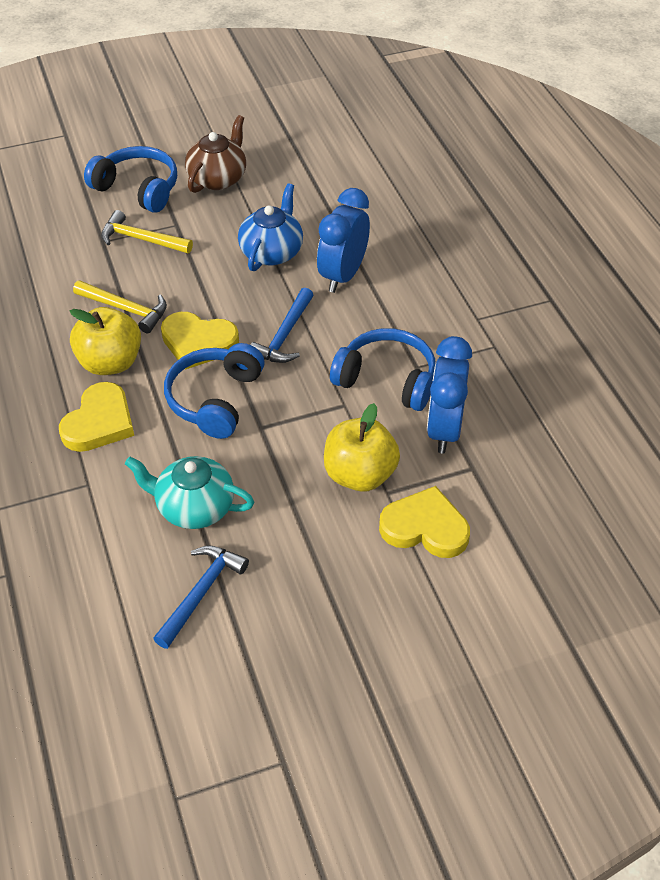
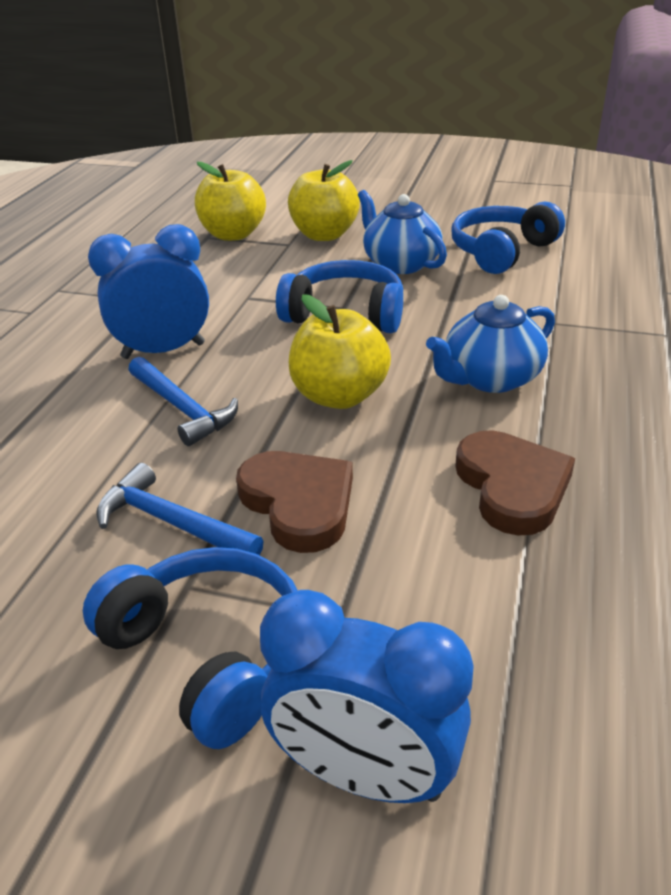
blue teapot: 1 -> 2
brown heart: 0 -> 2
brown teapot: 1 -> 0
turquoise teapot: 1 -> 0
yellow apple: 2 -> 3
yellow hammer: 2 -> 0
yellow heart: 3 -> 0

